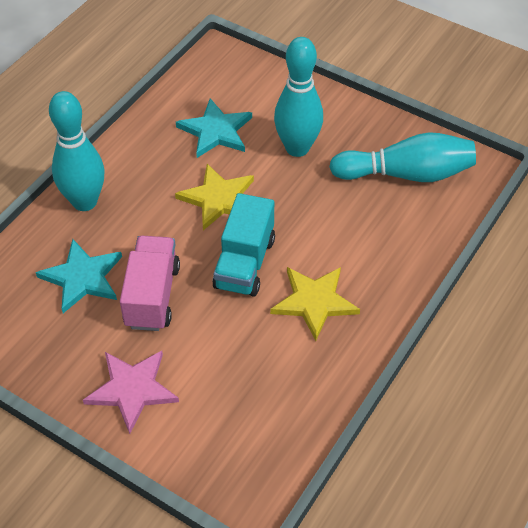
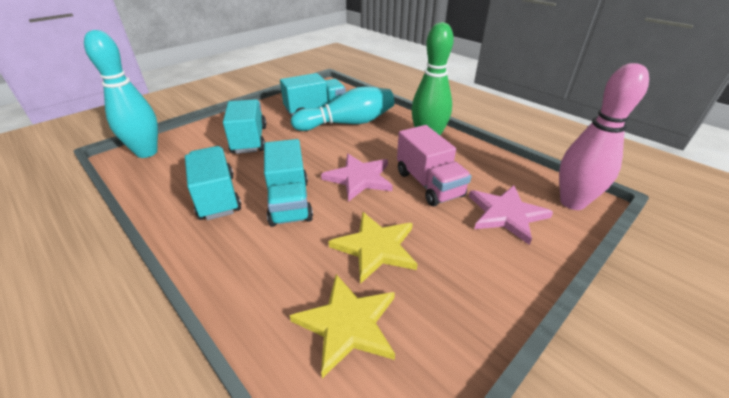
green bowling pin: 0 -> 1
pink bowling pin: 0 -> 1
pink star: 1 -> 2
turquoise bowling pin: 3 -> 2
turquoise star: 2 -> 0
turquoise truck: 1 -> 4

